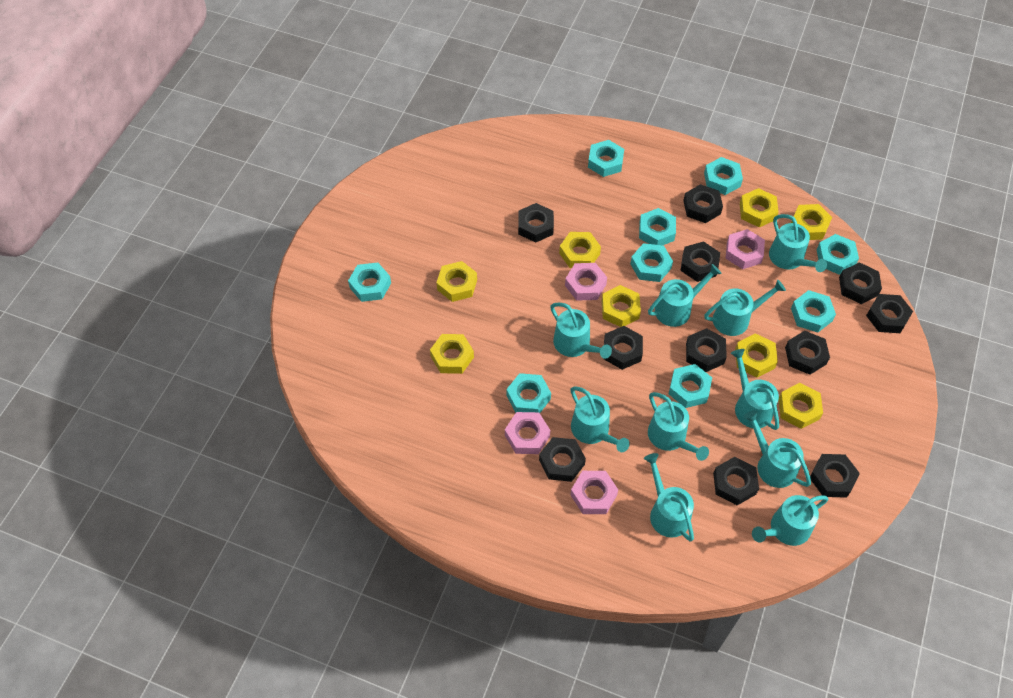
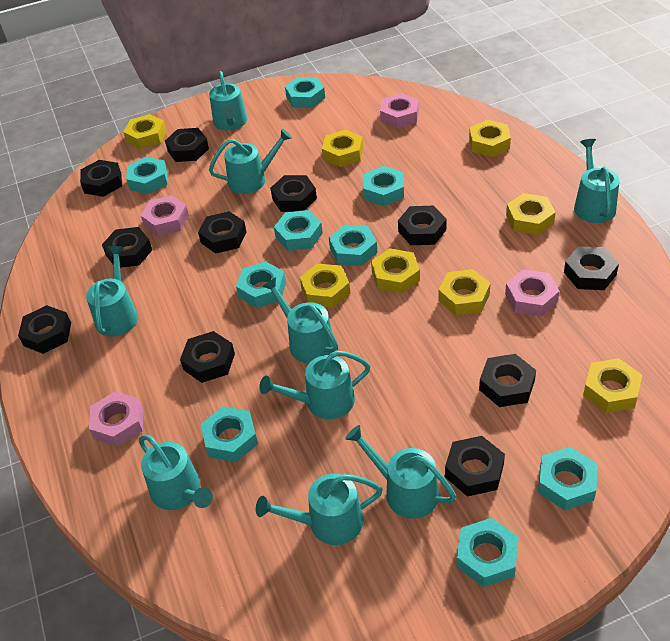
turquoise watering can: 10 -> 9

